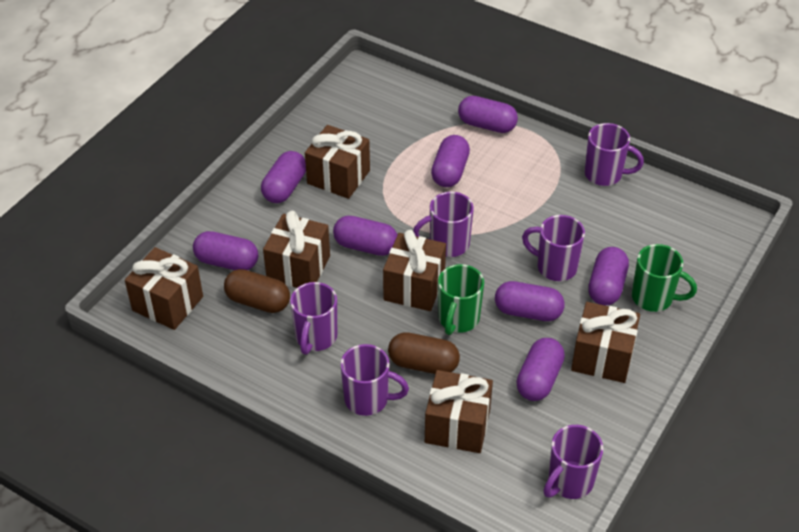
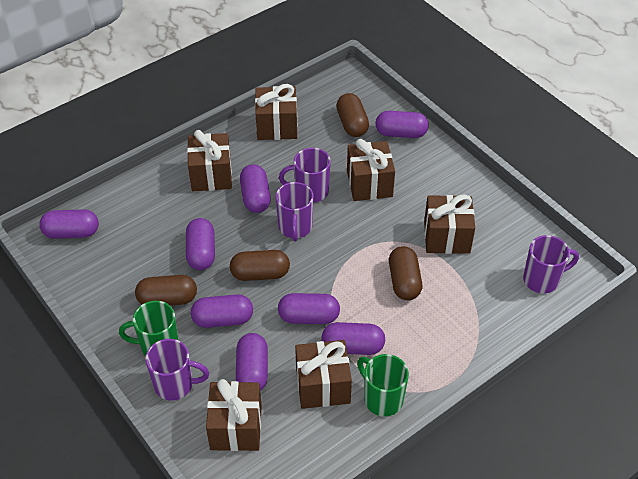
brown capsule: 2 -> 4
purple mug: 6 -> 4

